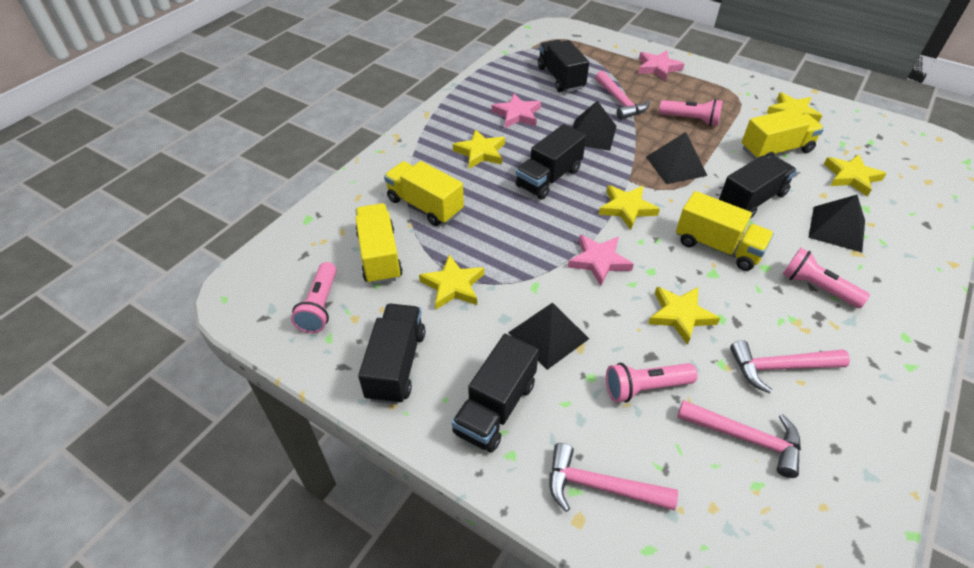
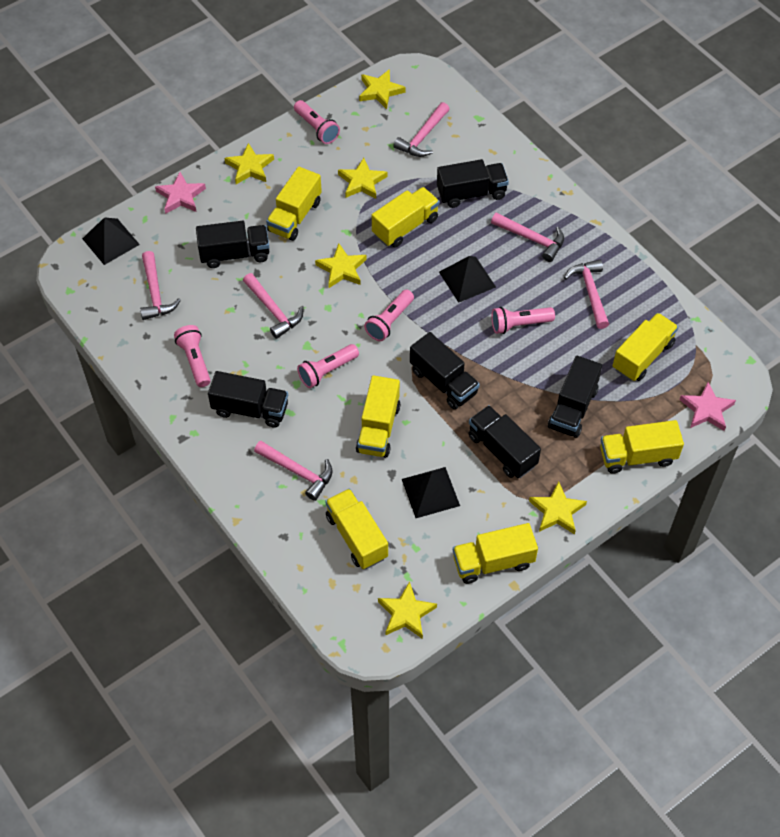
black pyramid: 4 -> 3
black truck: 5 -> 6
pink flashlight: 4 -> 5
pink hammer: 4 -> 6
pink star: 3 -> 2
yellow truck: 4 -> 7

